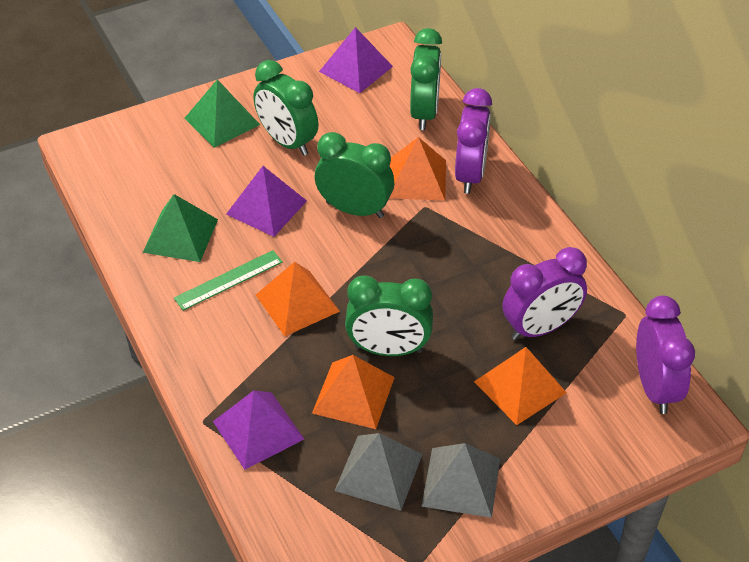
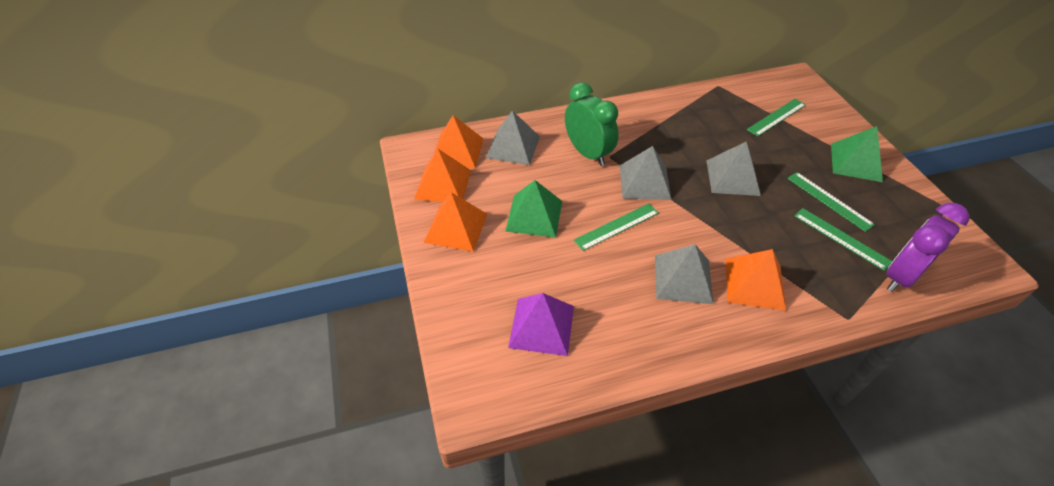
green clock: 4 -> 1
green ruler: 1 -> 4
grey pyramid: 2 -> 4
purple clock: 3 -> 1
purple pyramid: 3 -> 1

